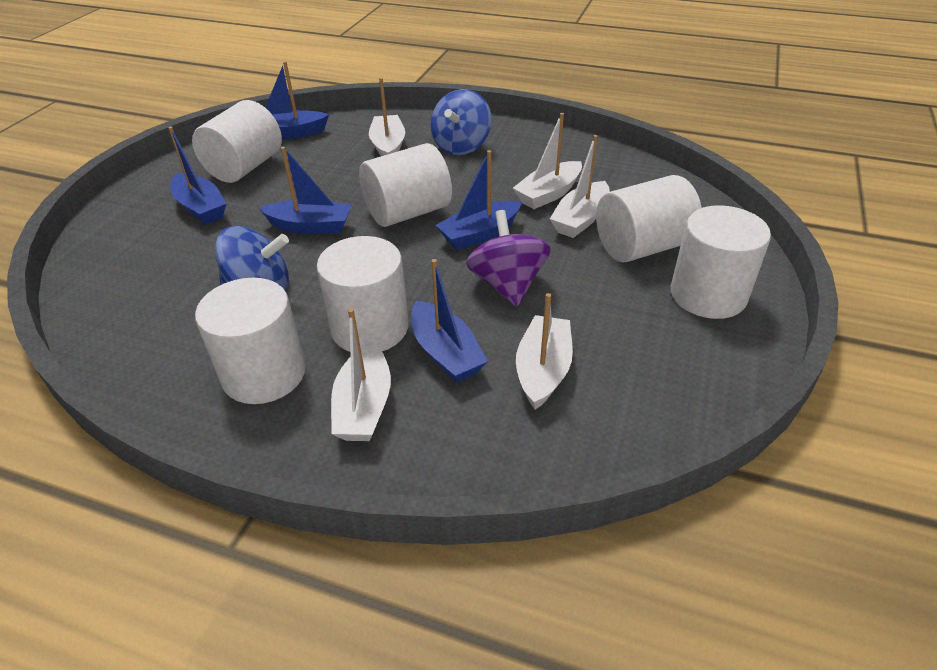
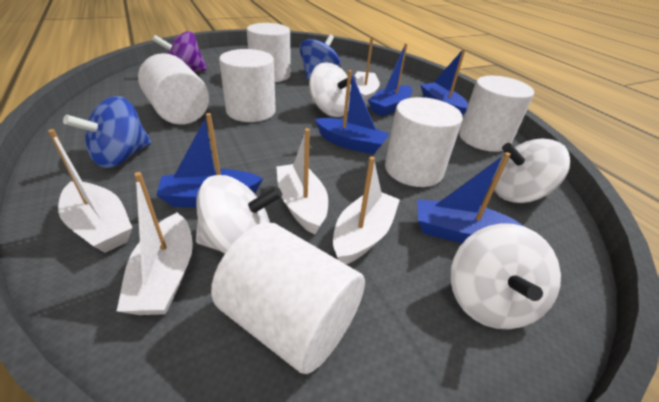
white spinning top: 0 -> 4

